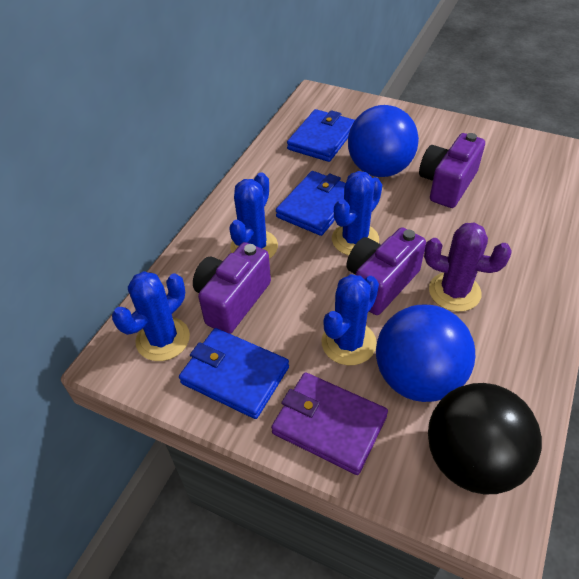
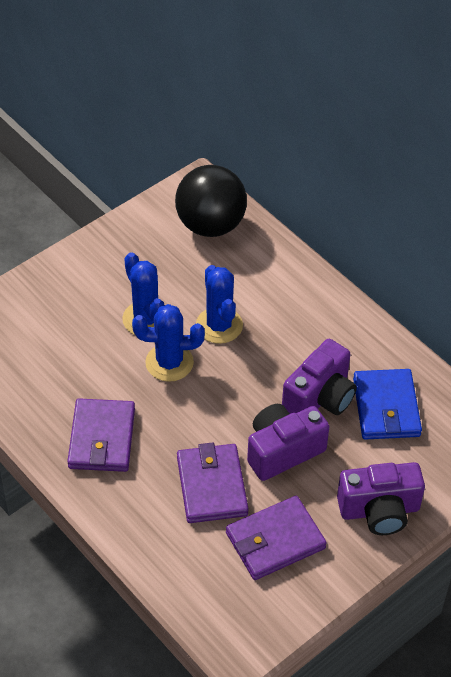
blue ball: 2 -> 0
blue cactus: 4 -> 3
blue wallet: 3 -> 1
purple cactus: 1 -> 0
purple wallet: 1 -> 3

